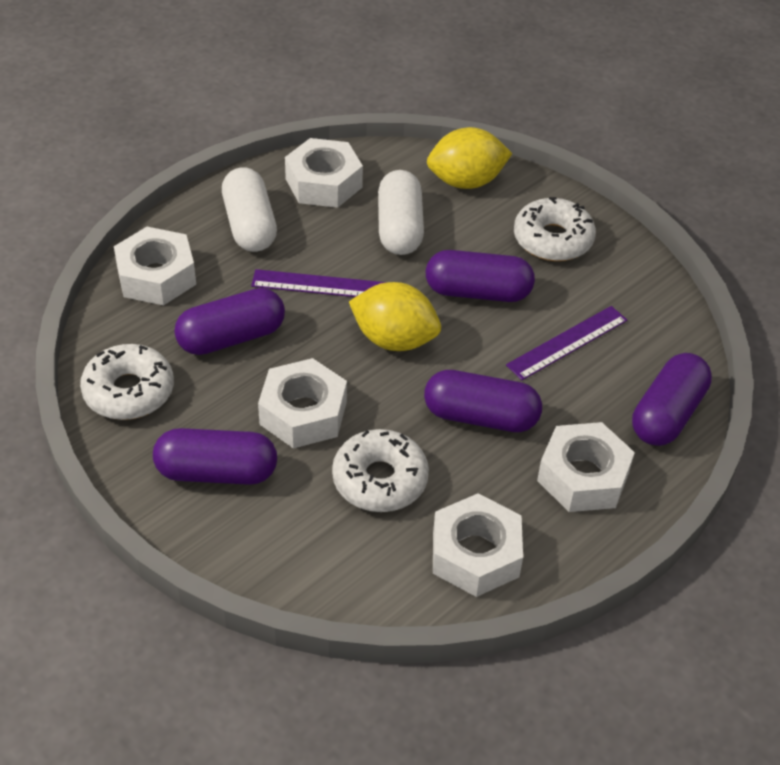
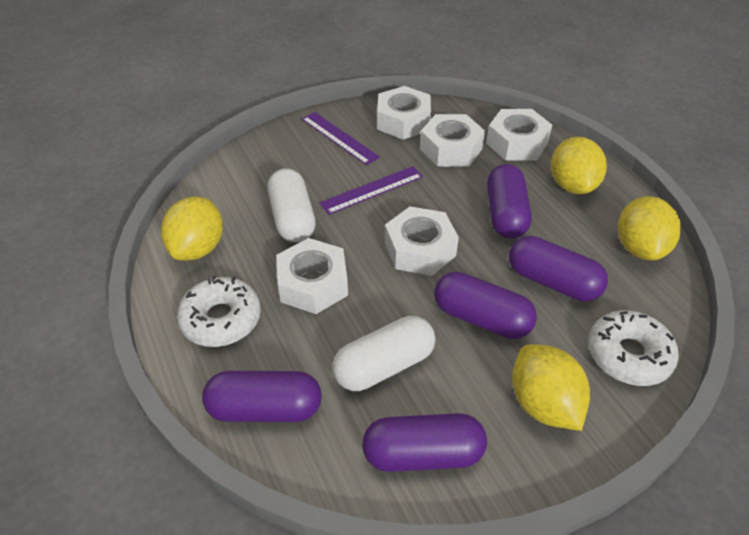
white donut: 3 -> 2
yellow lemon: 2 -> 4

